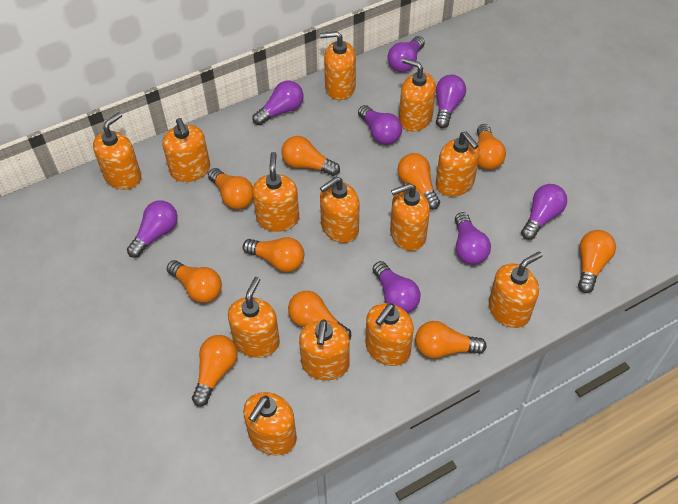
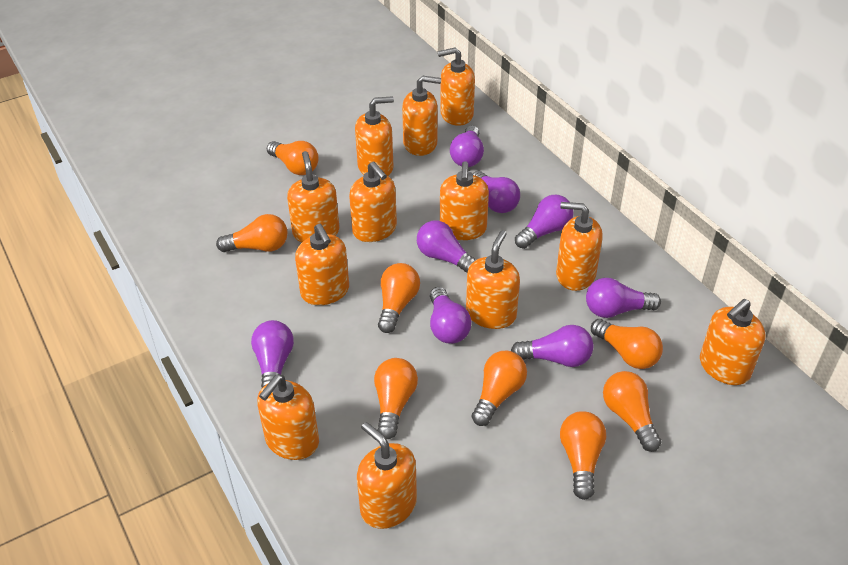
orange light bulb: 10 -> 8
orange soap dispenser: 13 -> 12

